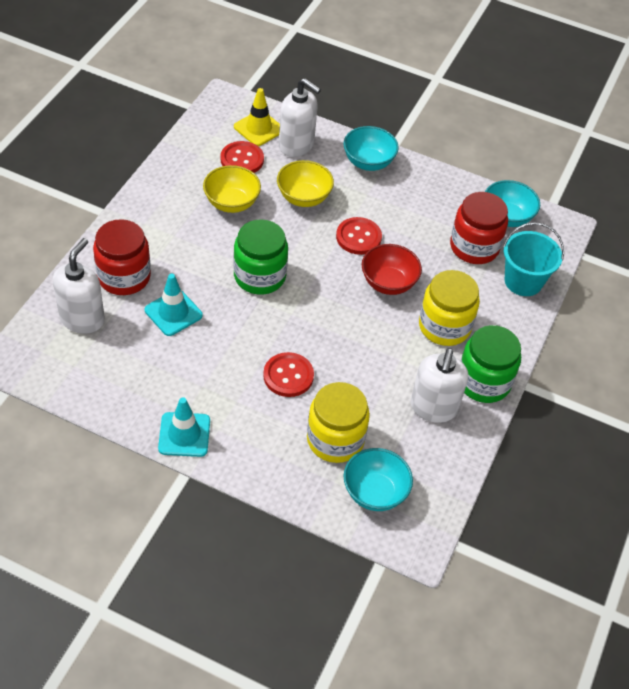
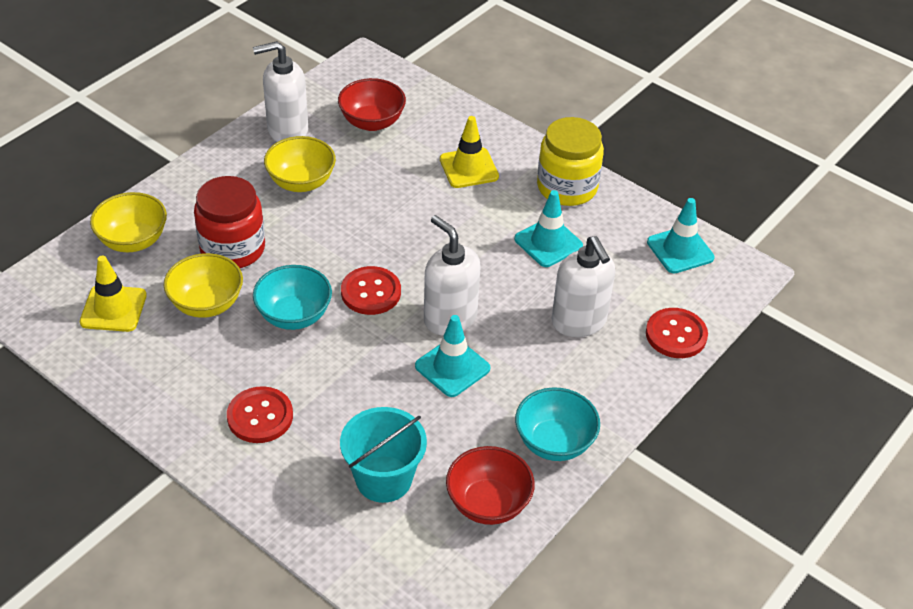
green jar: 2 -> 0
red bowl: 1 -> 2
red jar: 2 -> 1
turquoise bowl: 3 -> 2
turquoise traffic cone: 2 -> 3
yellow bowl: 2 -> 3
yellow jar: 2 -> 1
yellow traffic cone: 1 -> 2

